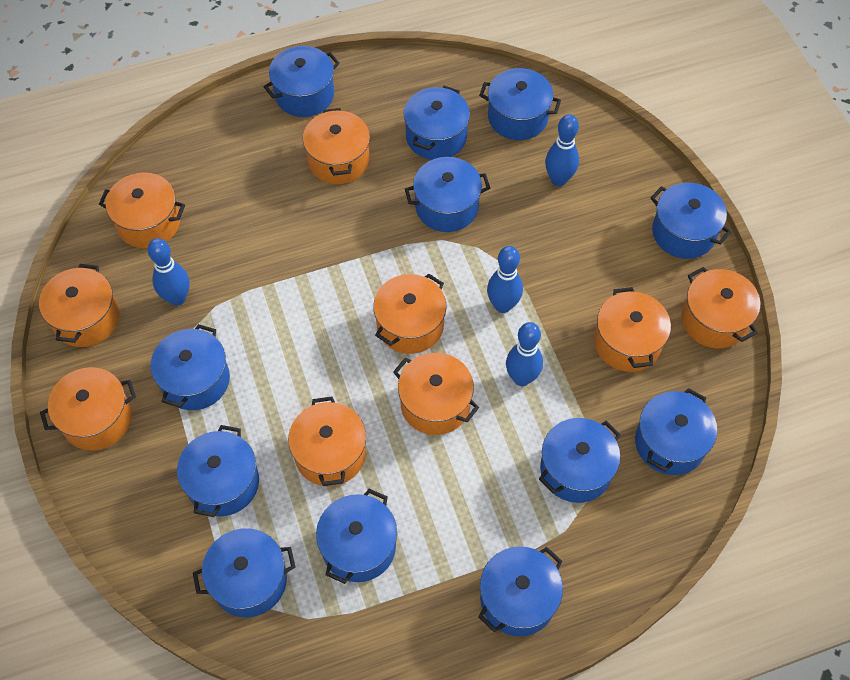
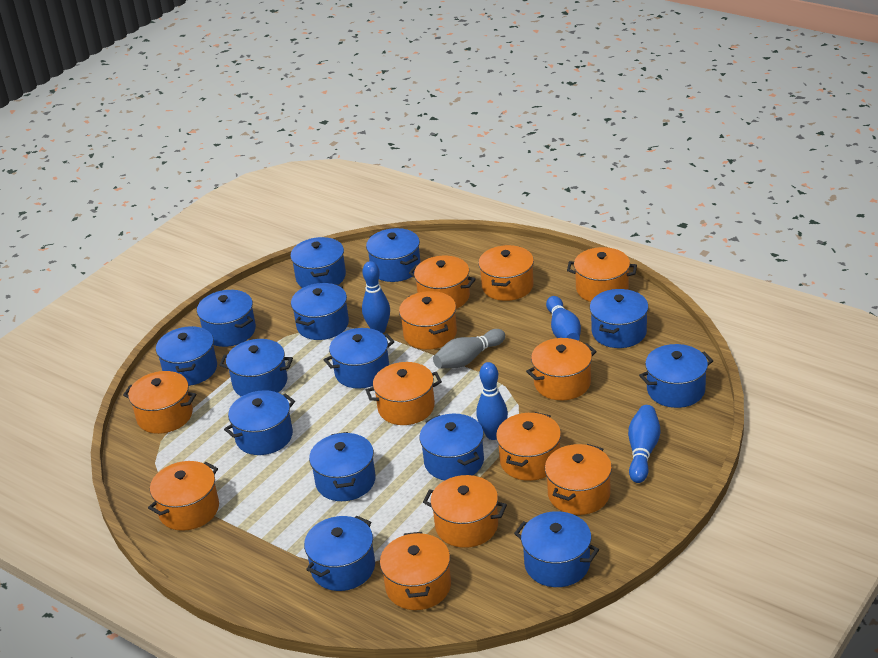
blue pot: 12 -> 14
grey bowling pin: 0 -> 1
orange pot: 9 -> 12

